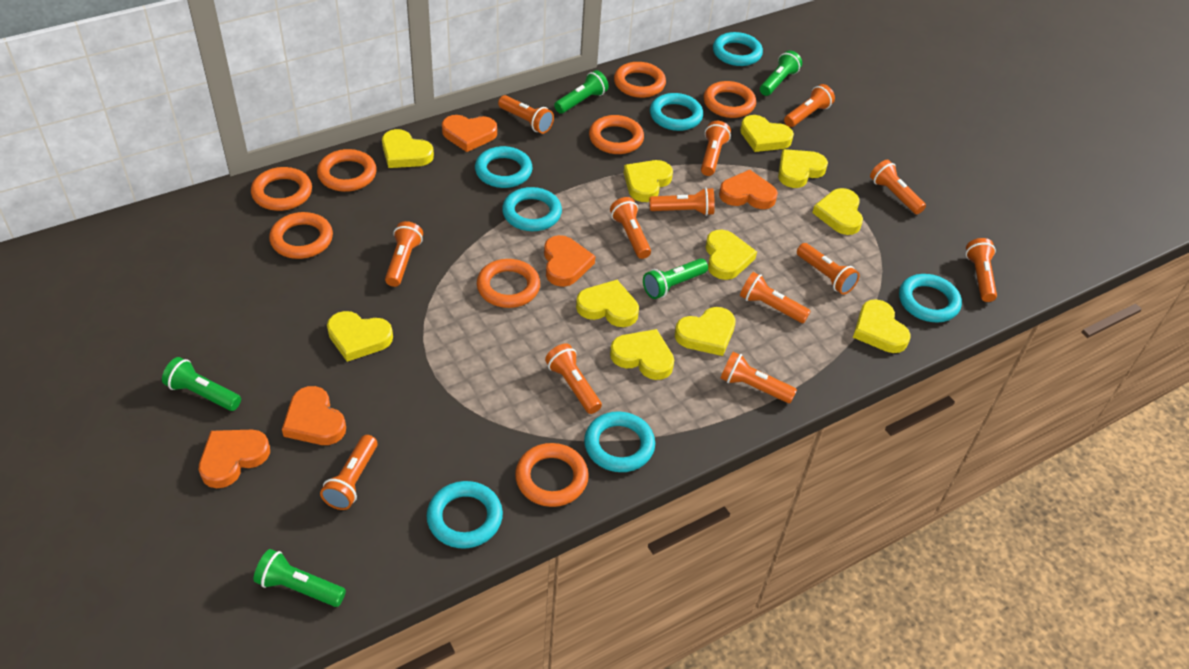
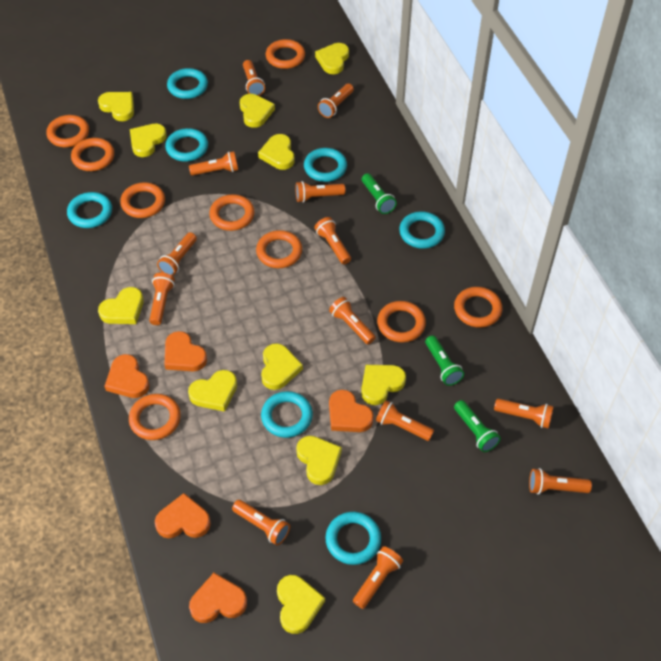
green flashlight: 5 -> 3
orange ring: 8 -> 9

